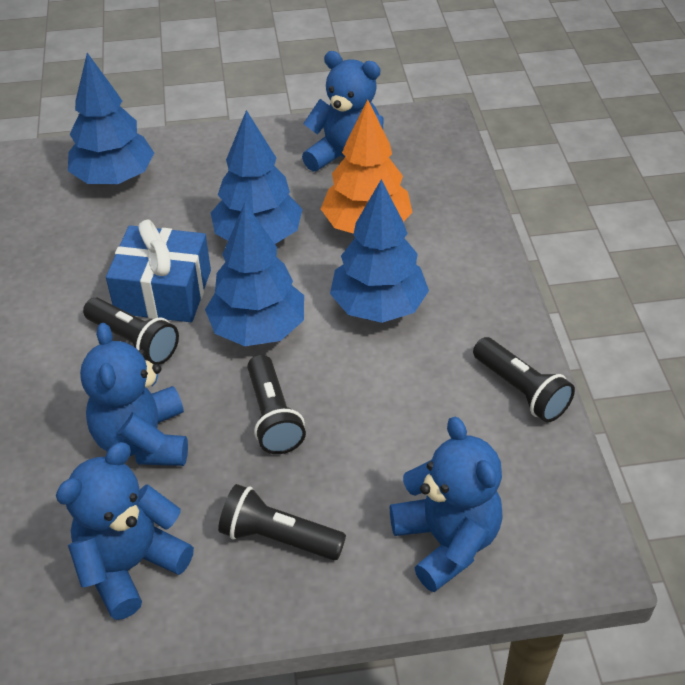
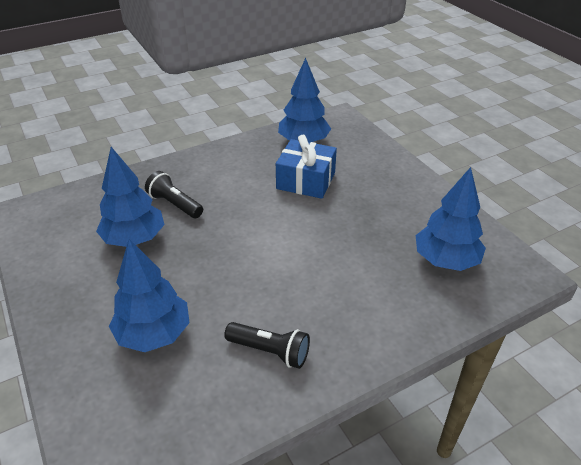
black flashlight: 4 -> 2
blue teddy bear: 4 -> 0
orange tree: 1 -> 0

